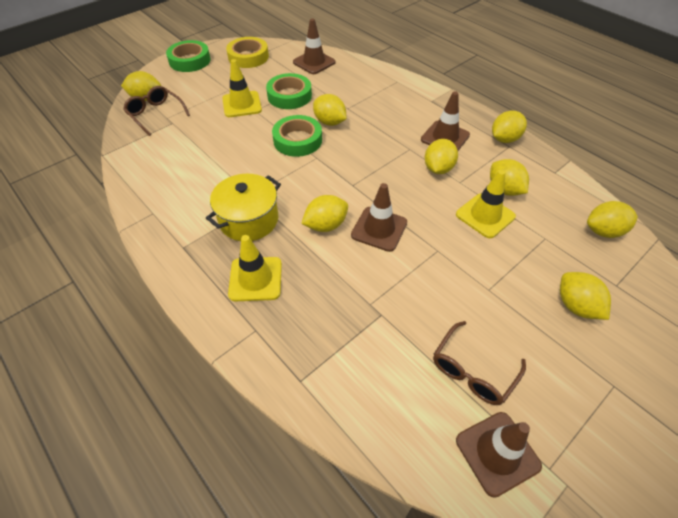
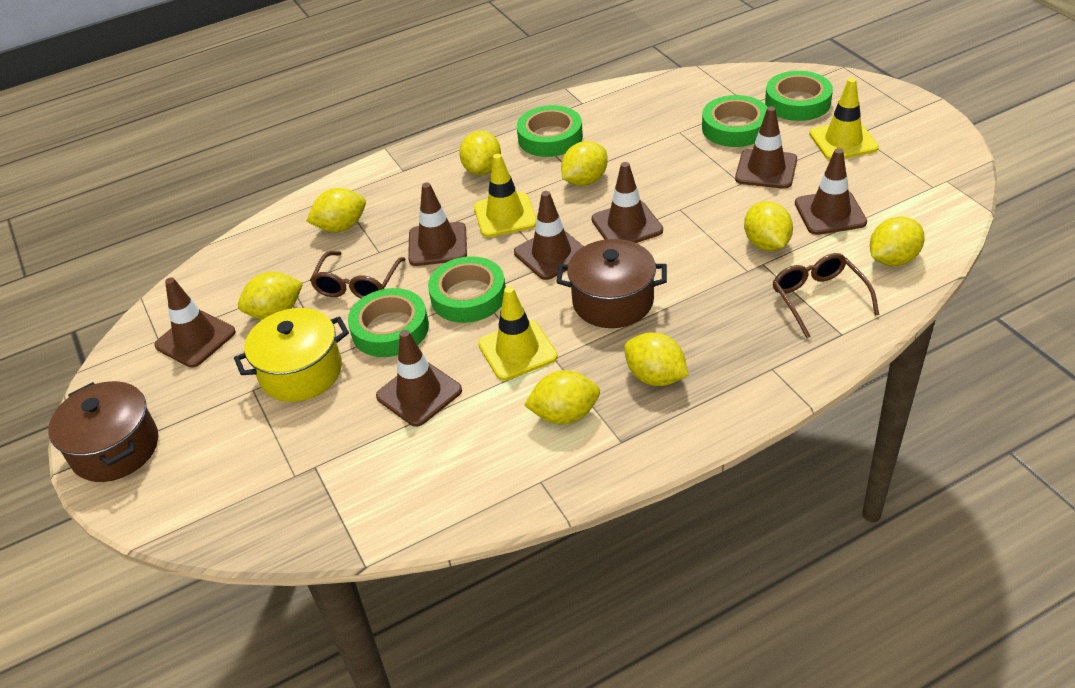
brown pot: 0 -> 2
brown traffic cone: 4 -> 7
green tape: 3 -> 5
yellow tape: 1 -> 0

